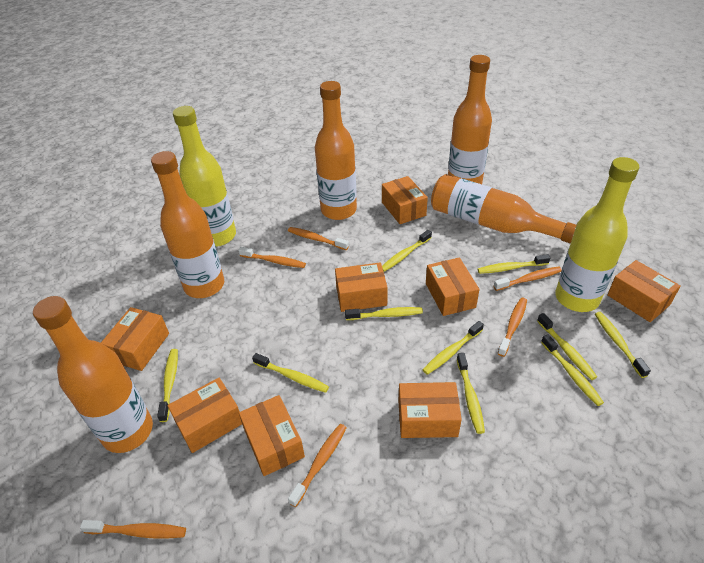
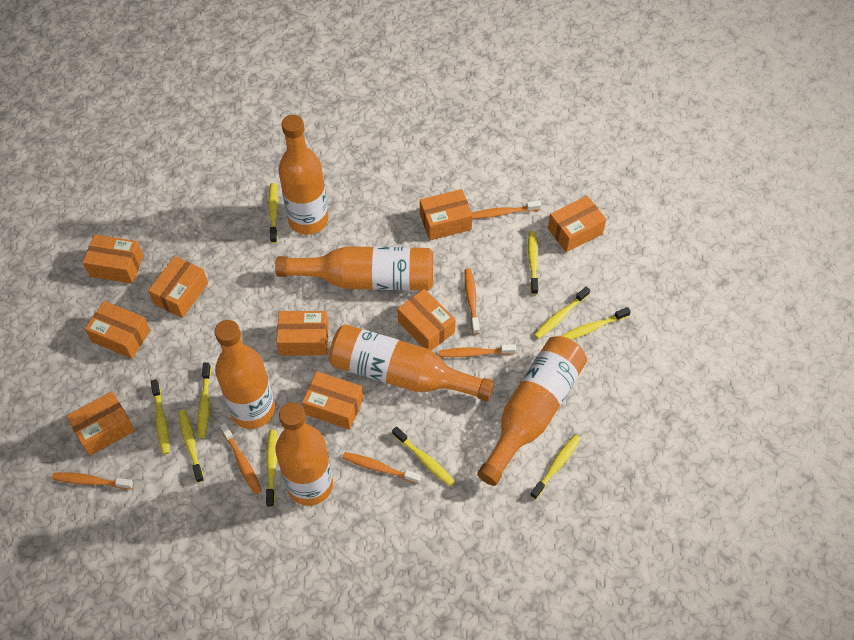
orange bottle: 5 -> 6
orange box: 8 -> 9
yellow bottle: 2 -> 0

